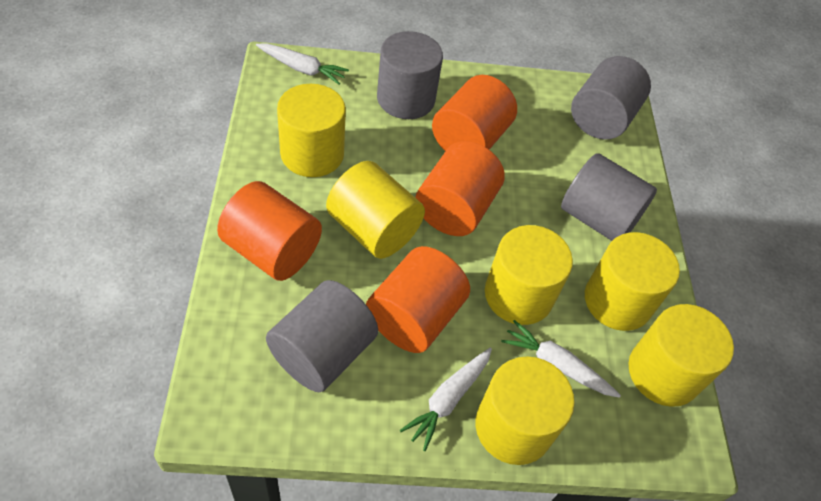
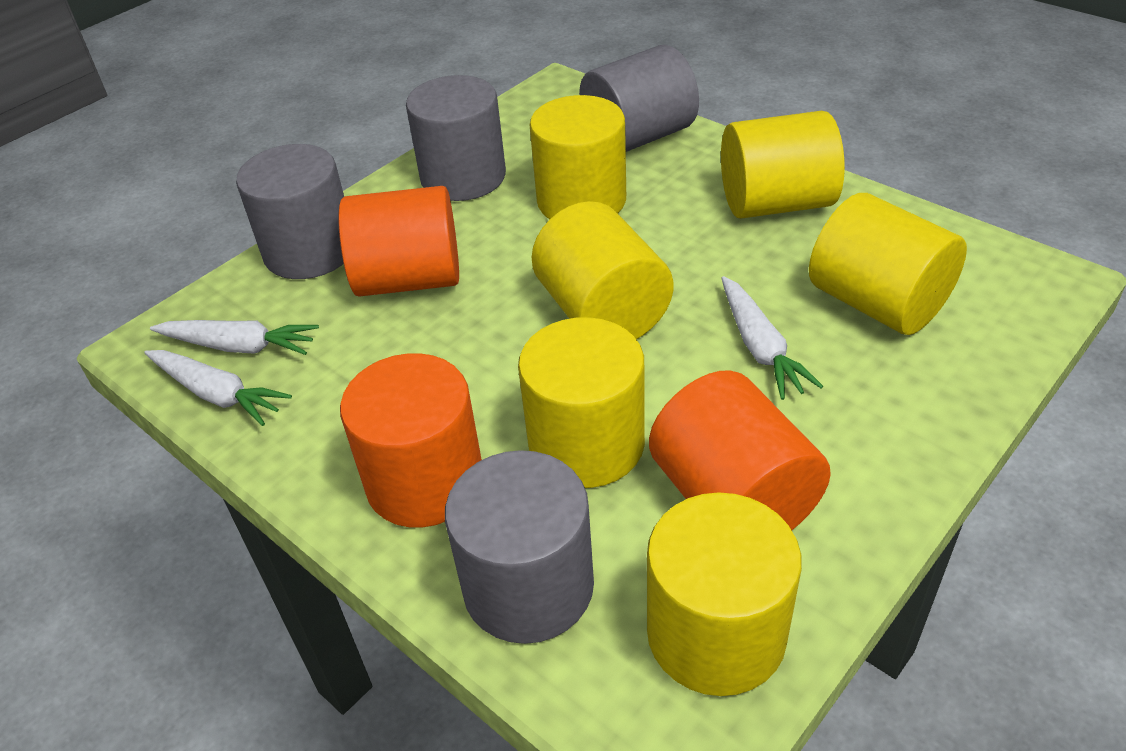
orange cylinder: 4 -> 3

